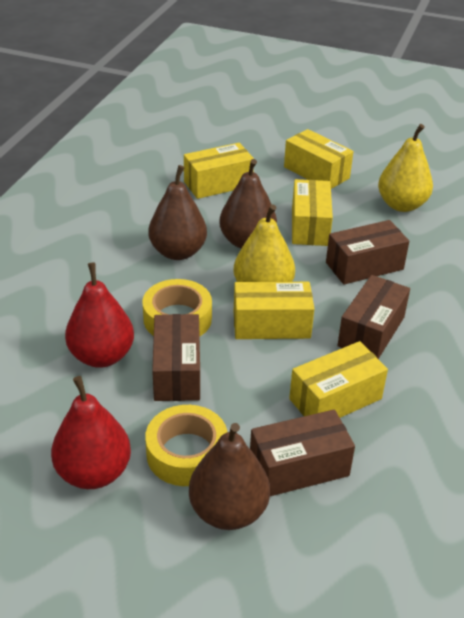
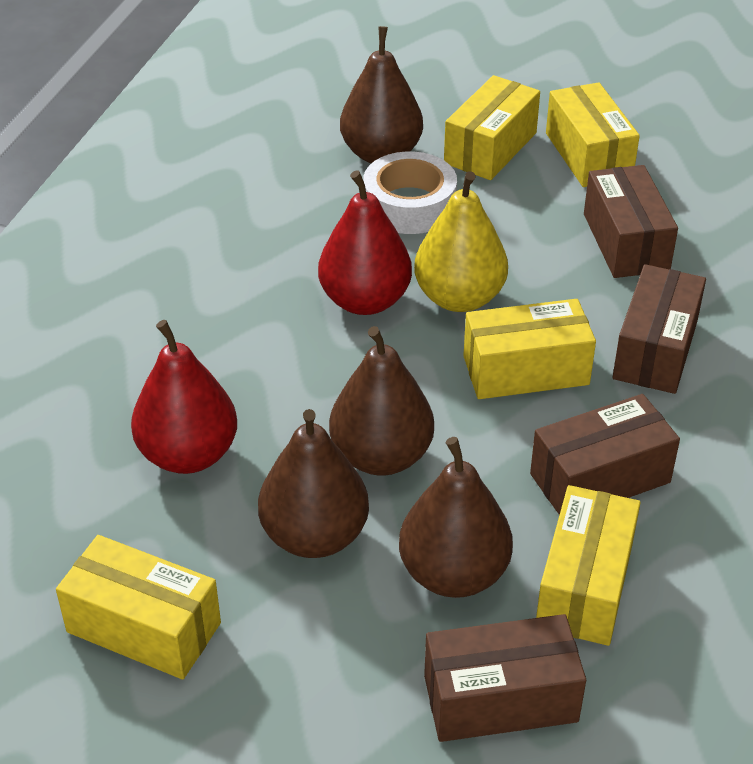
brown pear: 3 -> 4
white tape: 0 -> 1
yellow pear: 2 -> 1
yellow tape: 2 -> 0

